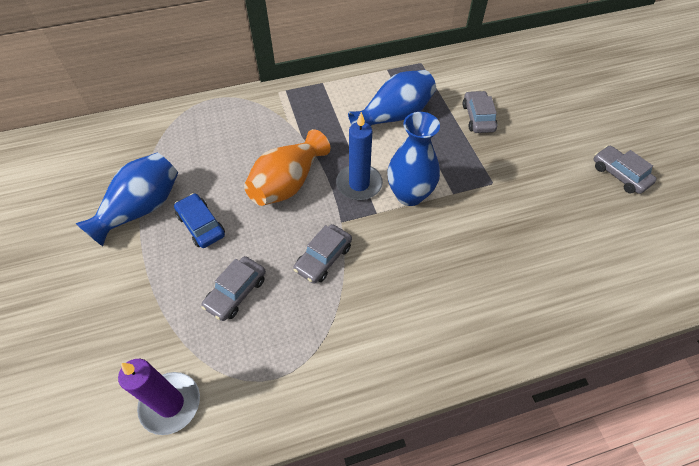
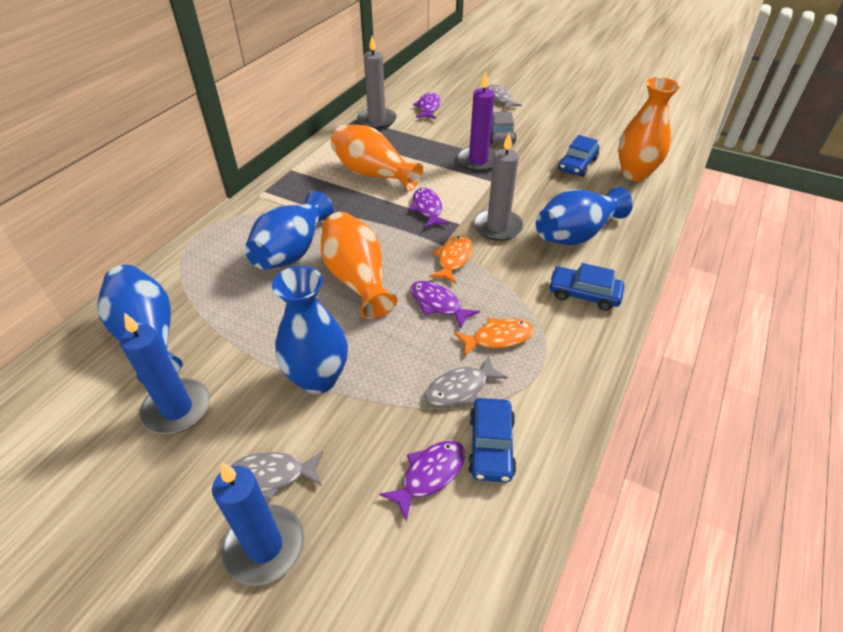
blue candle: 1 -> 2
blue car: 1 -> 3
blue vase: 3 -> 4
grey candle: 0 -> 2
grey car: 4 -> 1
grey fish: 0 -> 3
orange fish: 0 -> 2
orange vase: 1 -> 3
purple fish: 0 -> 4

